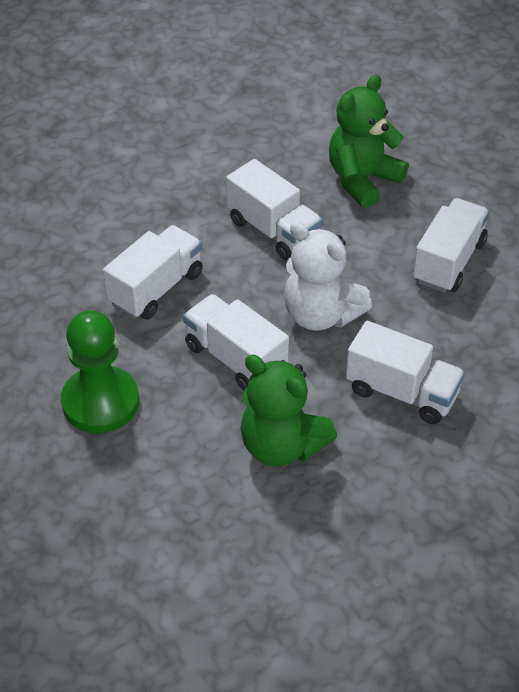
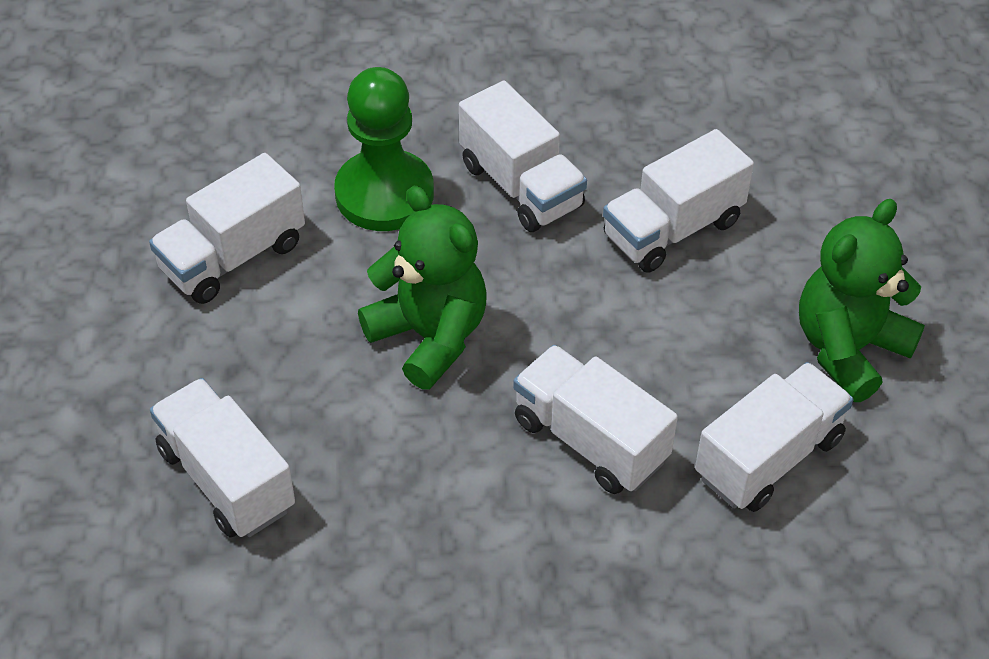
white teddy bear: 1 -> 0
white truck: 5 -> 6

